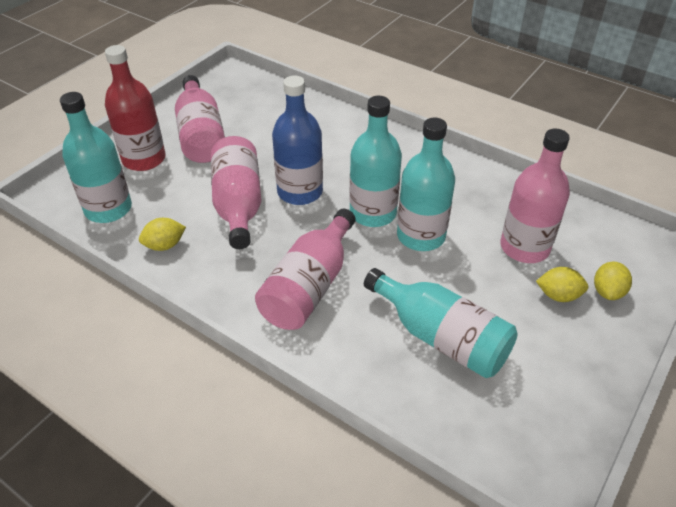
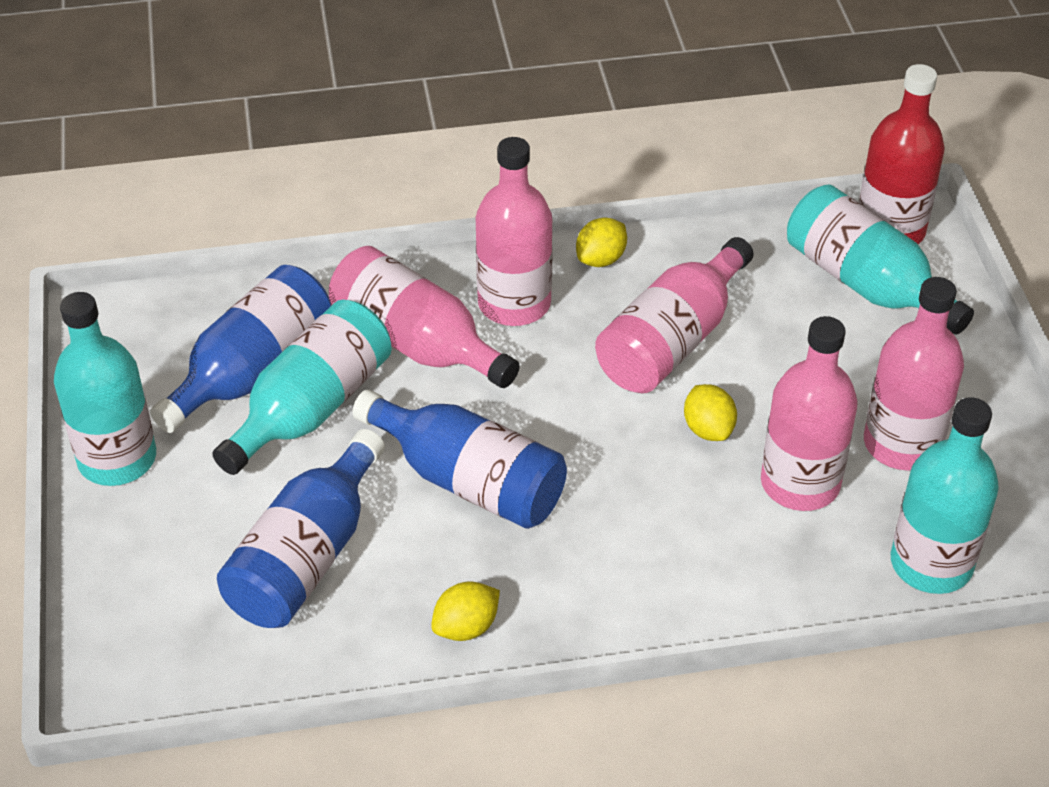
blue bottle: 1 -> 3
pink bottle: 4 -> 5

